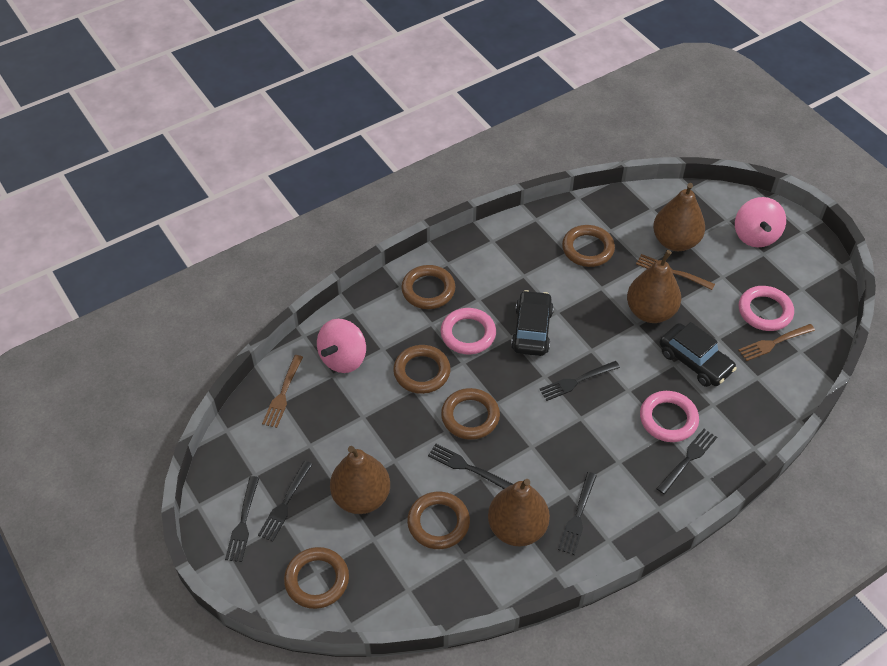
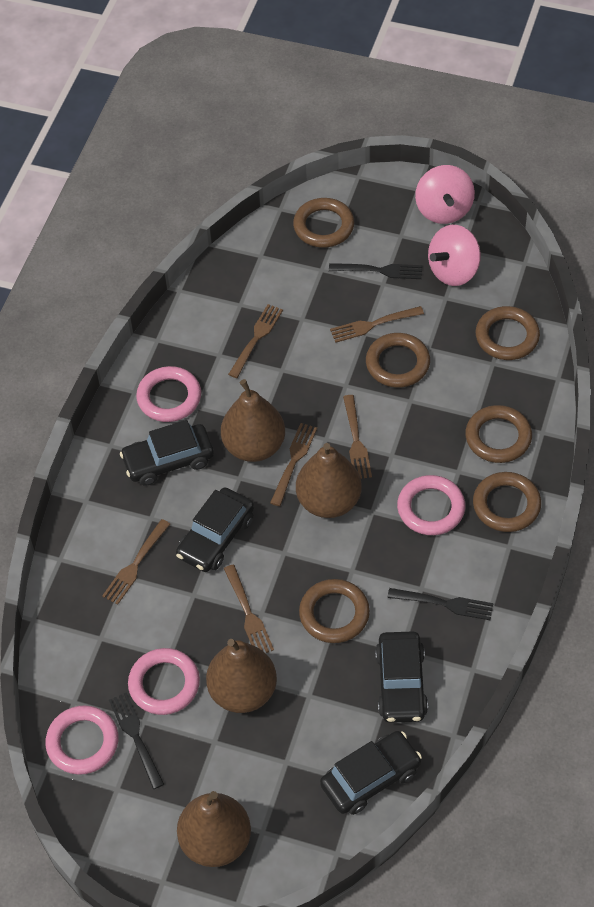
black car: 2 -> 4
black fork: 6 -> 3
brown fork: 3 -> 6
pink ring: 3 -> 4

